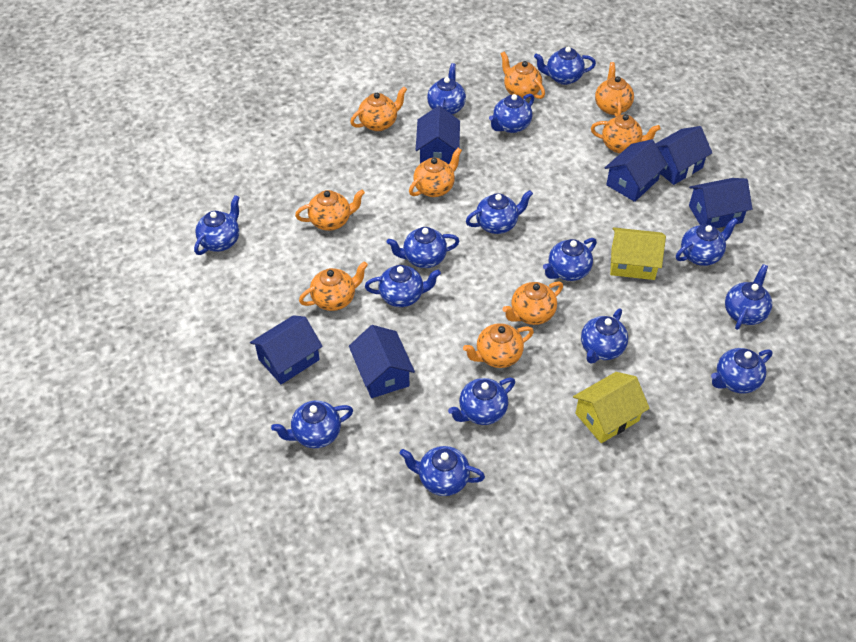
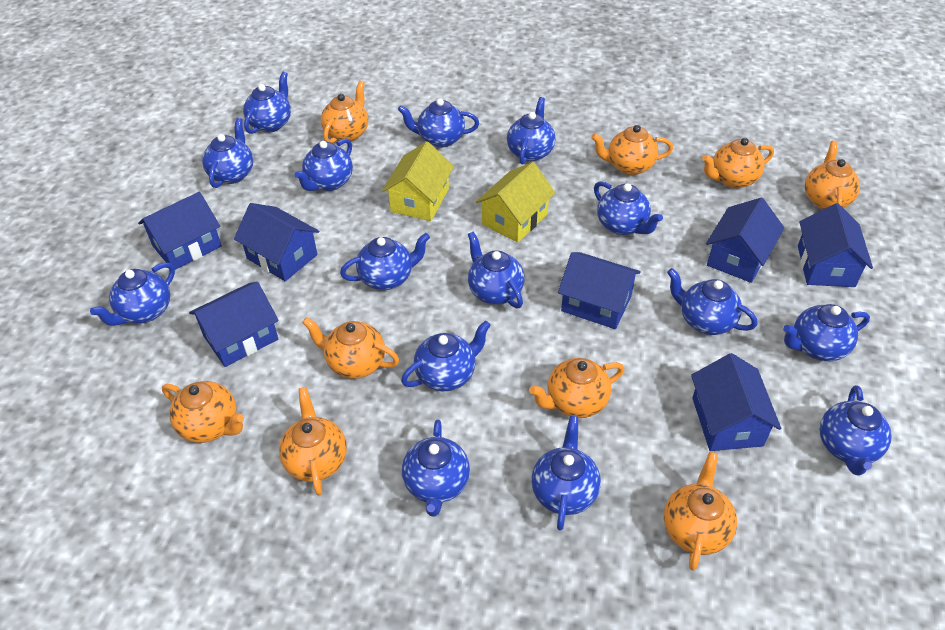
blue house: 6 -> 7

